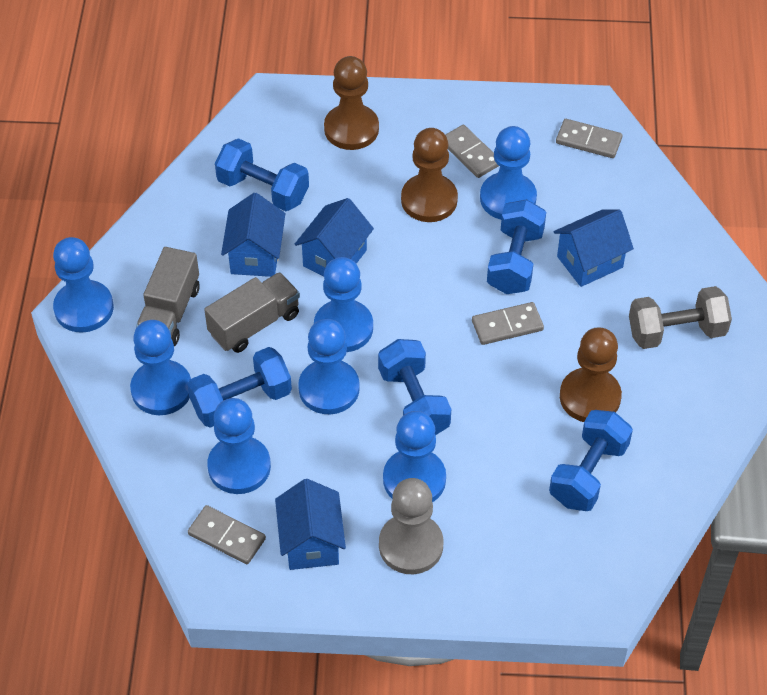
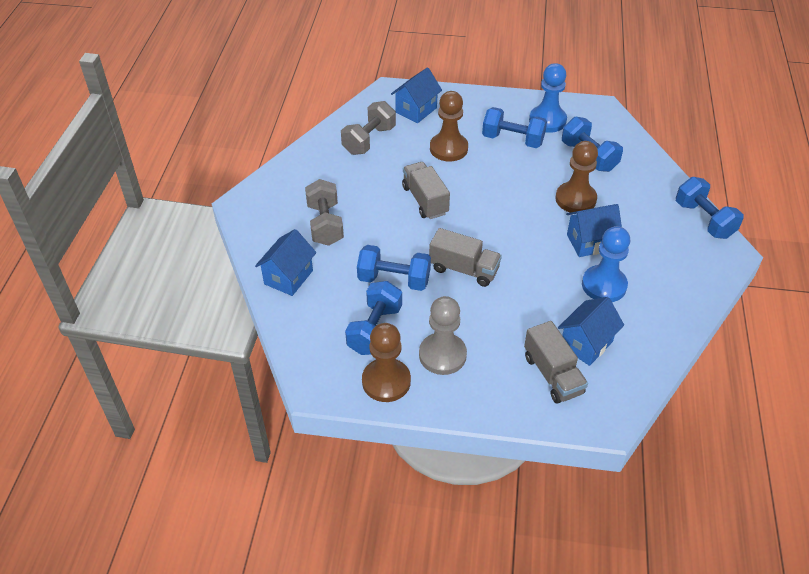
blue pawn: 7 -> 2
grey domino: 4 -> 0
grey dumbbell: 1 -> 2
grey truck: 2 -> 3

